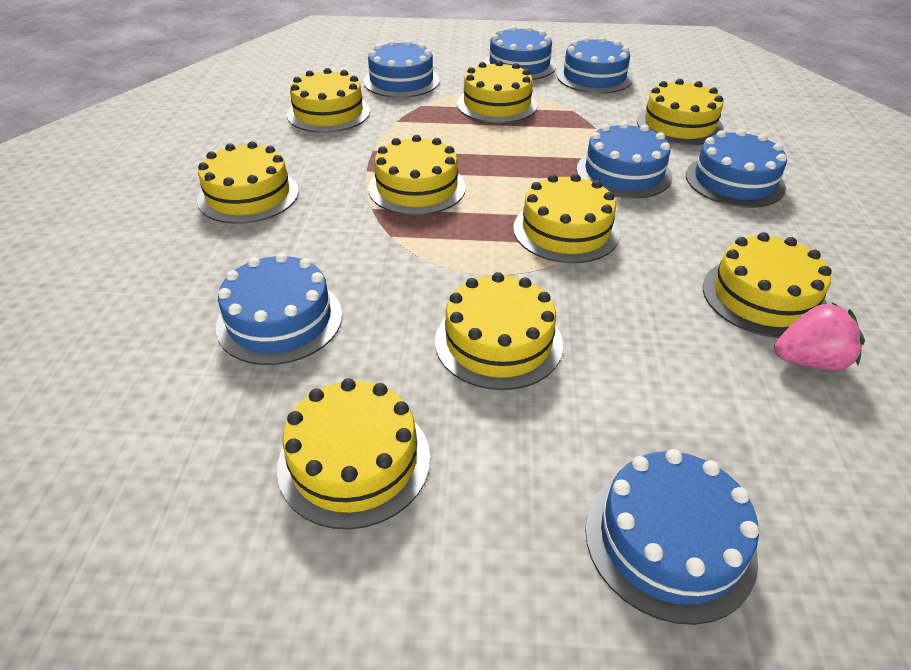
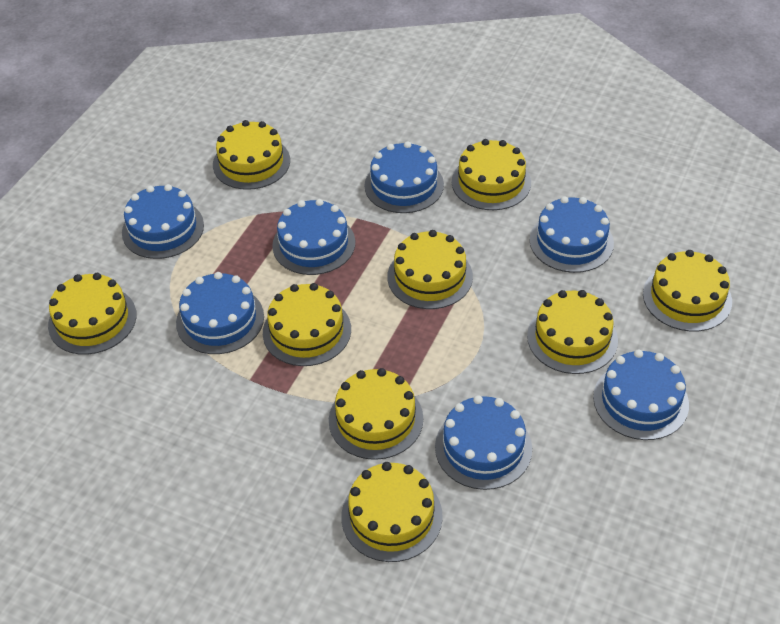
pink strawberry: 1 -> 0

